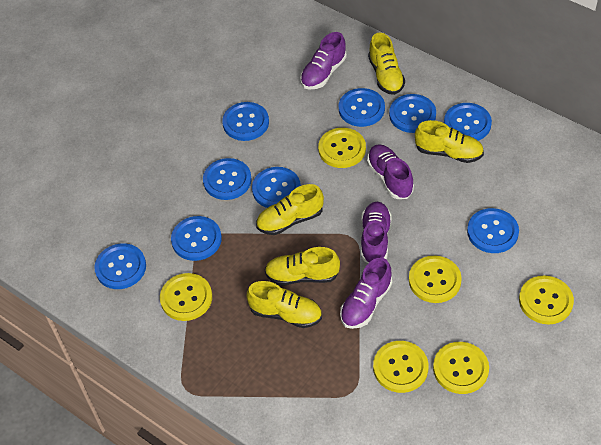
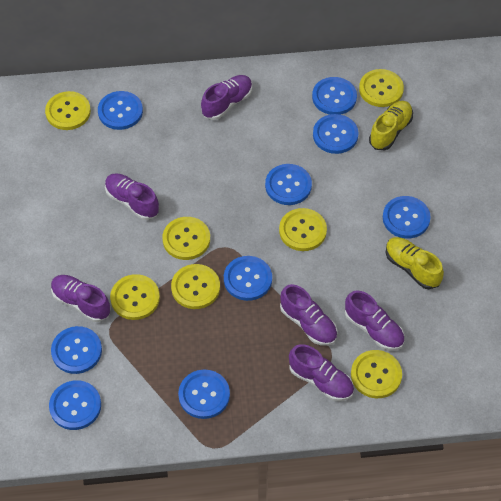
purple shoe: 4 -> 6
yellow button: 6 -> 7
yellow shoe: 5 -> 2

